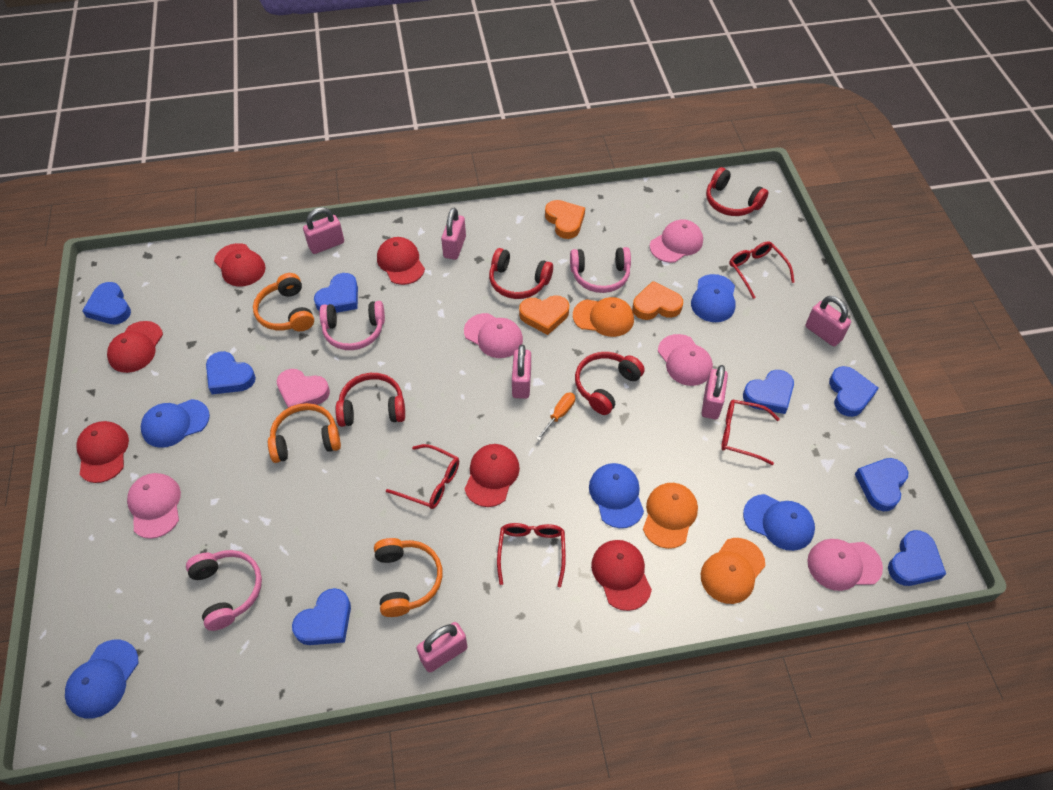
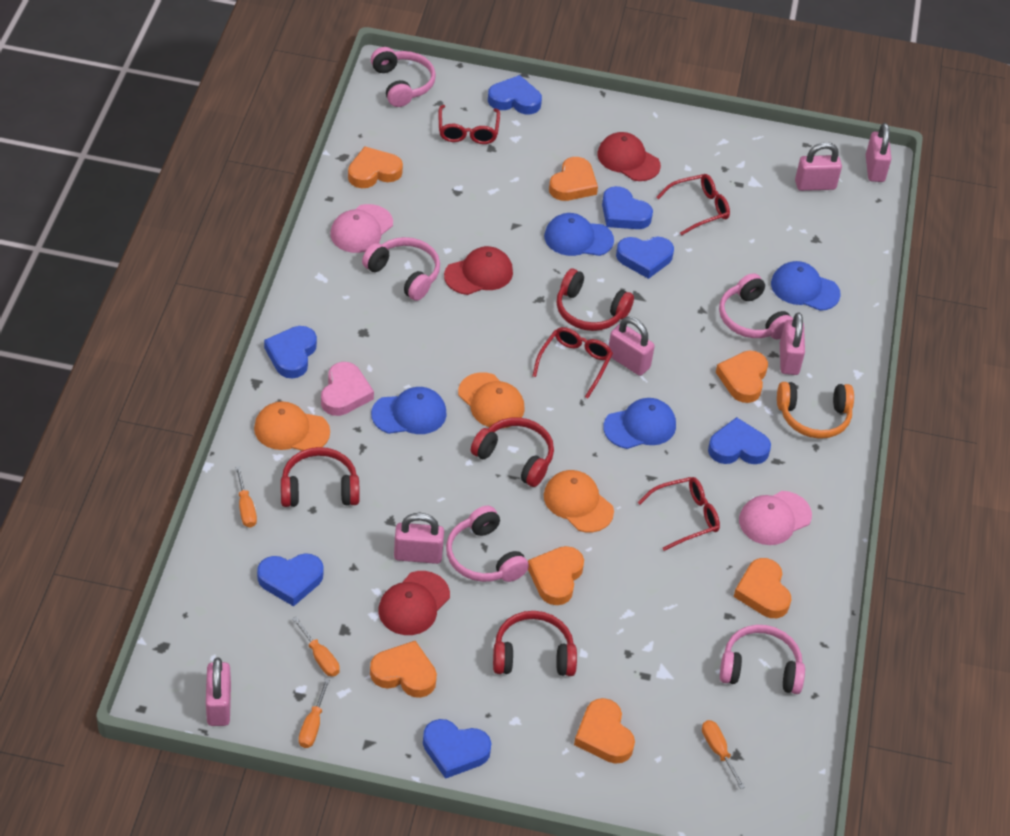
blue cap: 5 -> 4
blue heart: 8 -> 7
orange headphones: 3 -> 1
orange heart: 3 -> 7
orange screwdriver: 1 -> 4
pink cap: 5 -> 2
pink headphones: 3 -> 5
red cap: 6 -> 3

